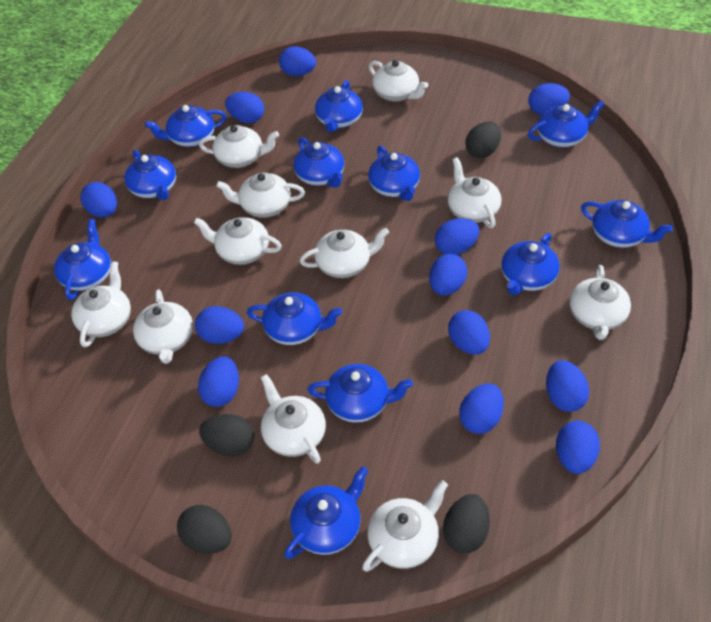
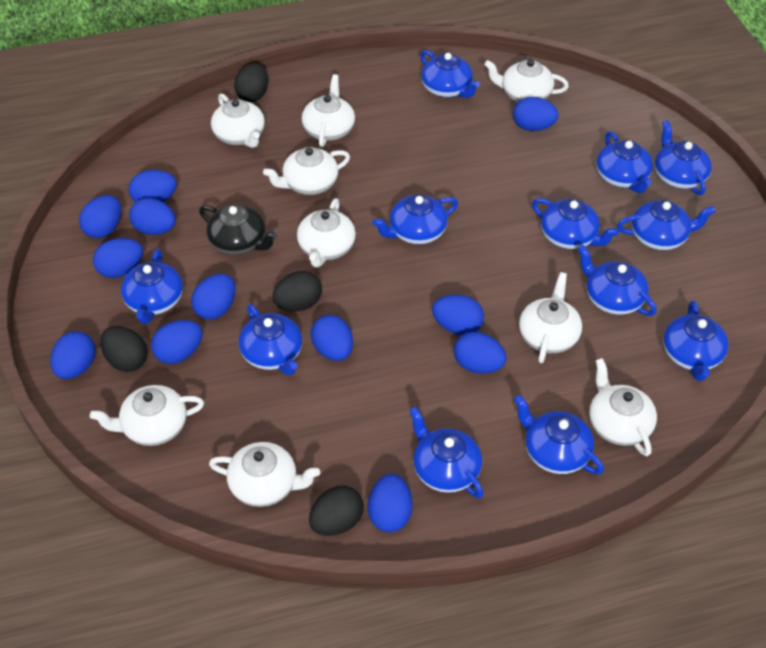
black teapot: 0 -> 1
white teapot: 11 -> 9

